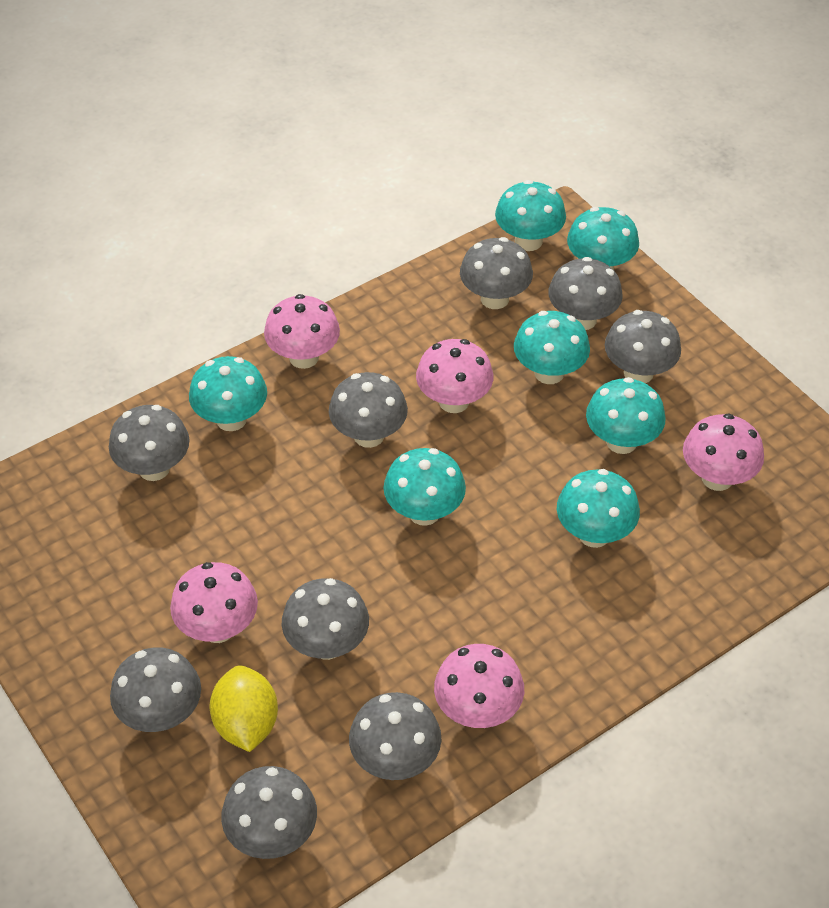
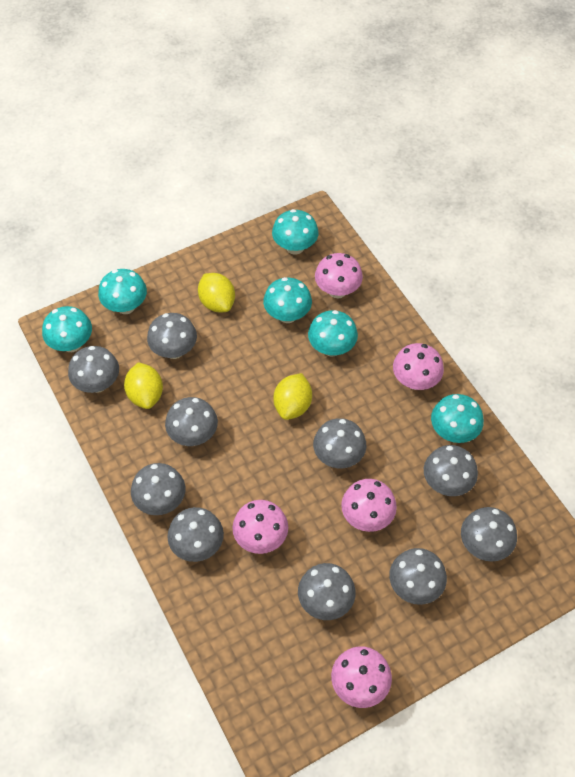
grey mushroom: 9 -> 10
turquoise mushroom: 7 -> 6
yellow lemon: 1 -> 3

